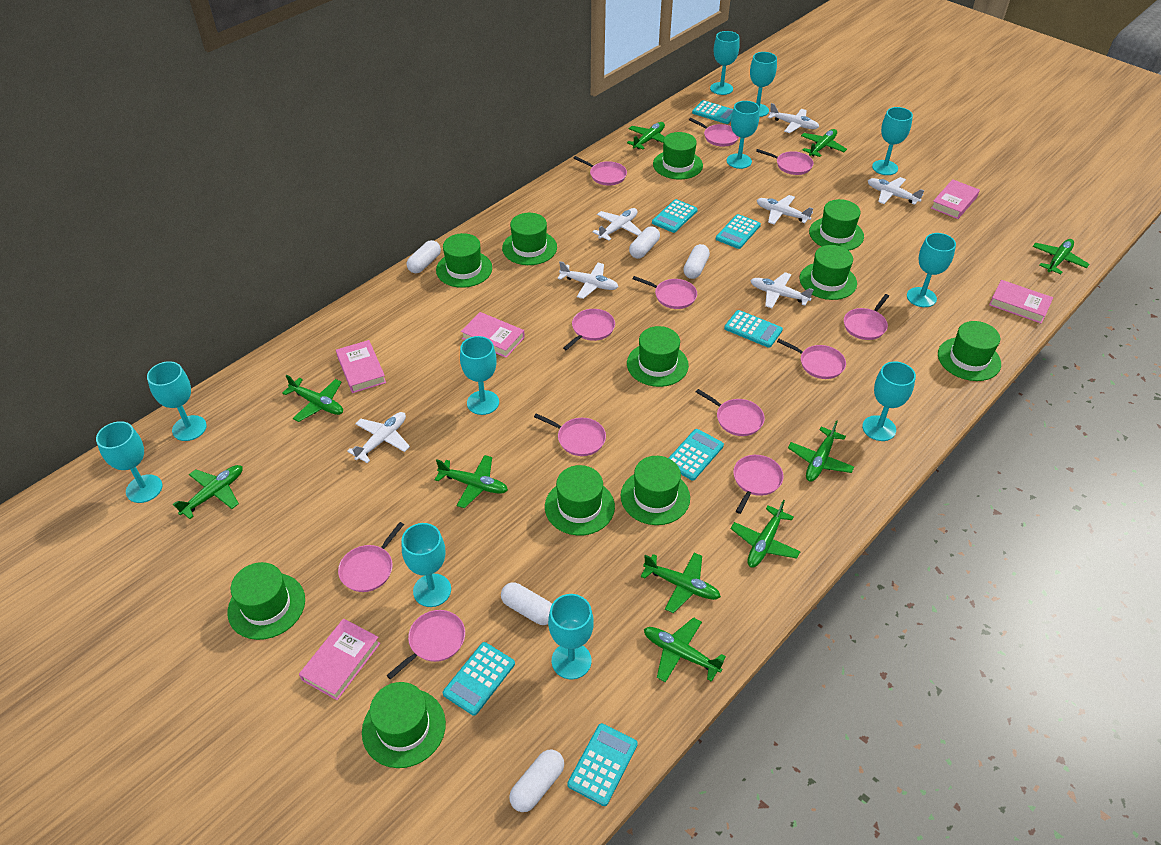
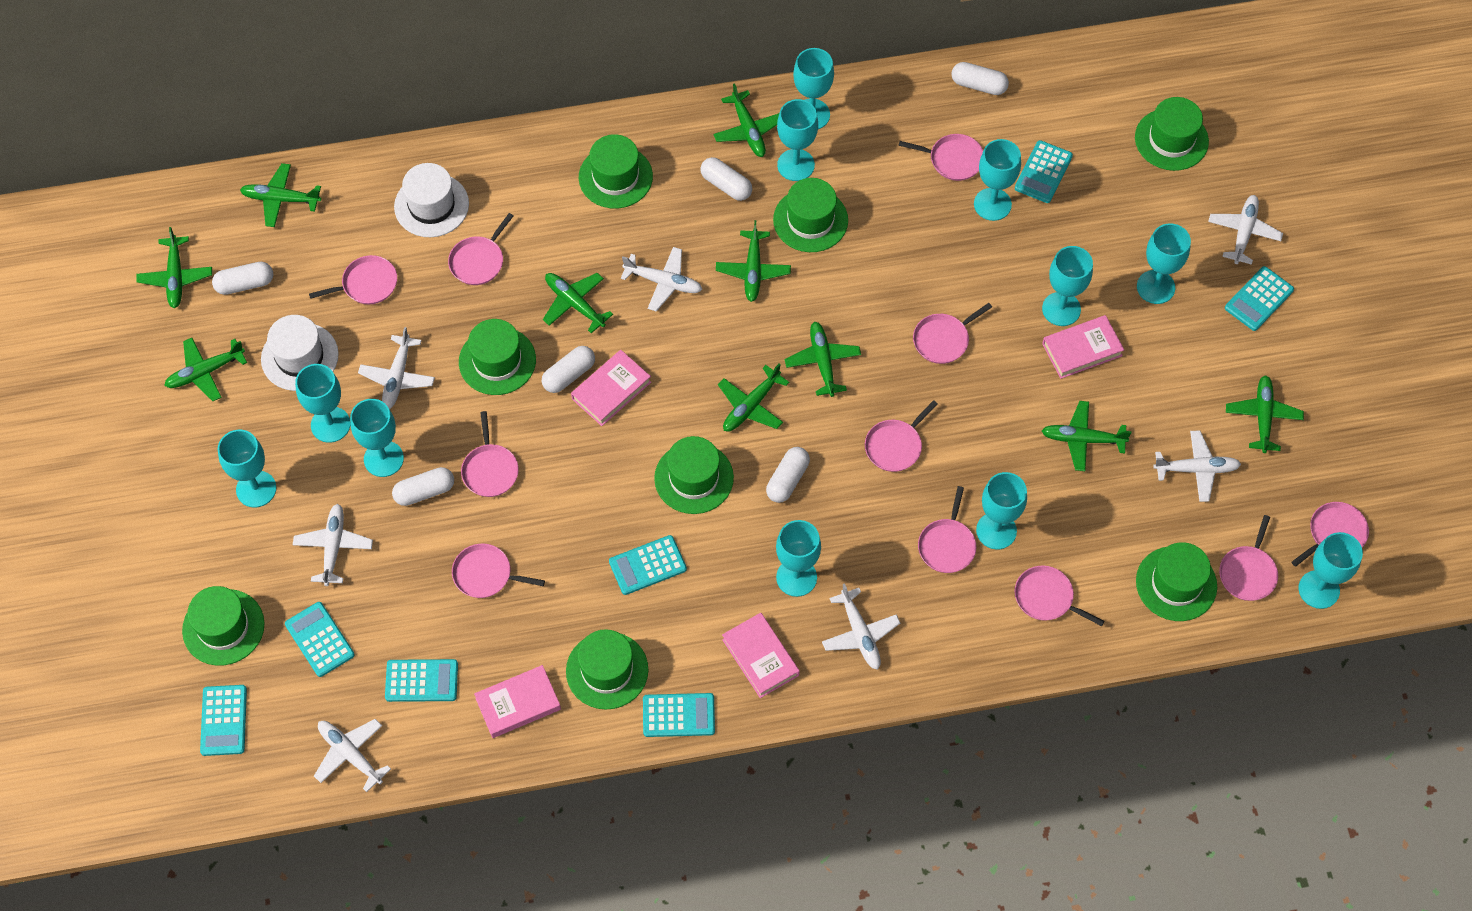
green hat: 11 -> 8
pink book: 5 -> 4
pink pan: 12 -> 11
white capsule: 5 -> 6
white hat: 0 -> 2

